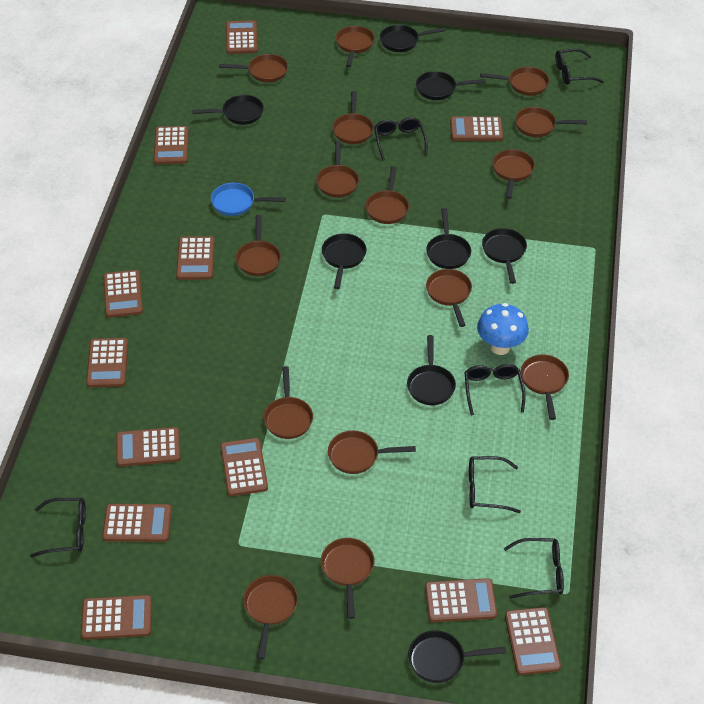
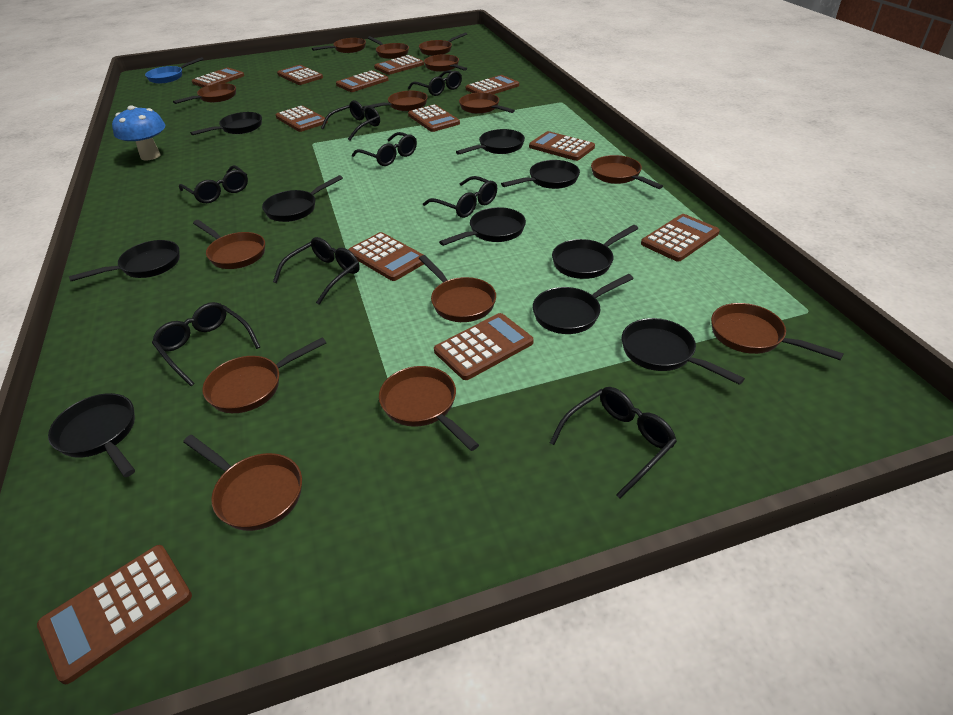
black glasses: 6 -> 8
black pan: 8 -> 10
brown pan: 15 -> 14

